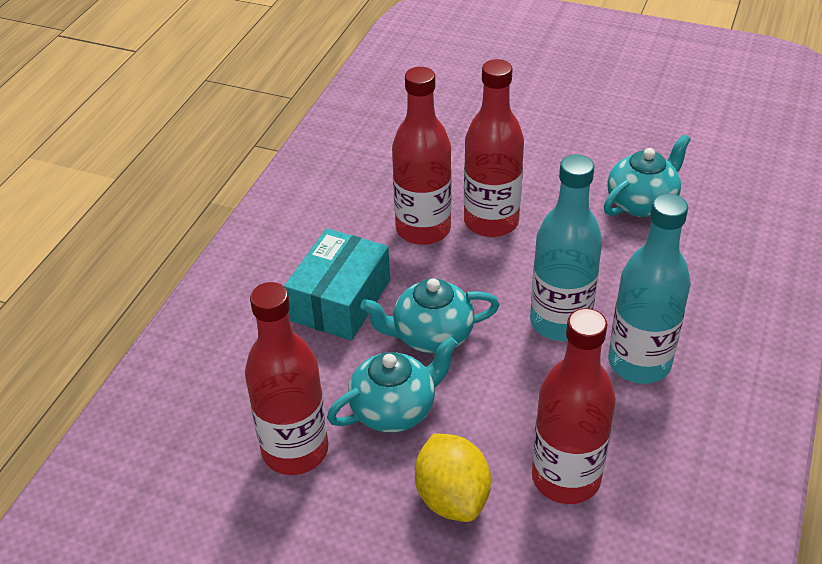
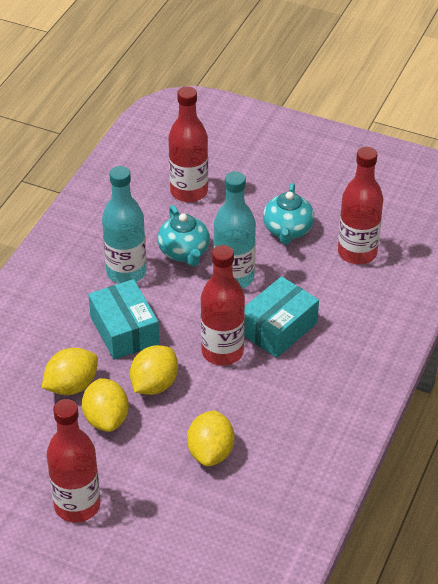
turquoise box: 1 -> 2
turquoise teapot: 3 -> 2
yellow lemon: 1 -> 4

